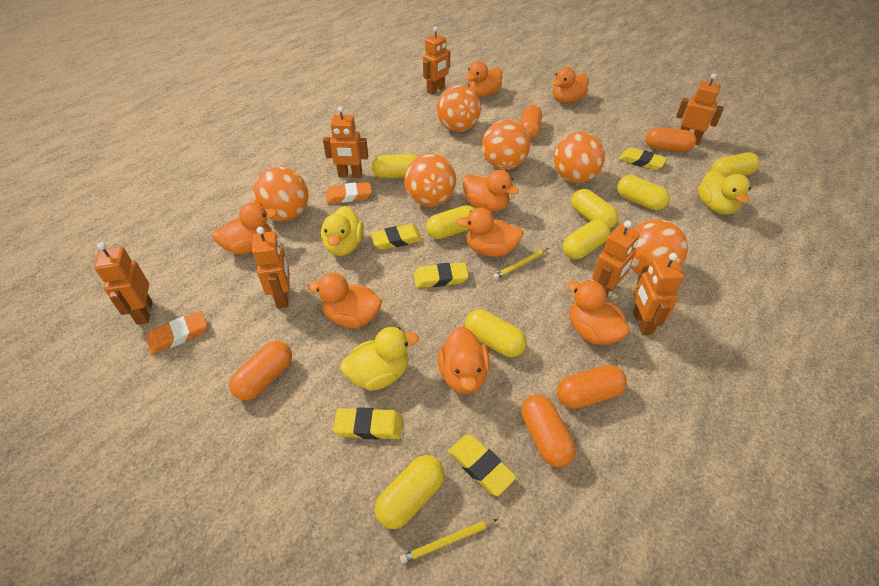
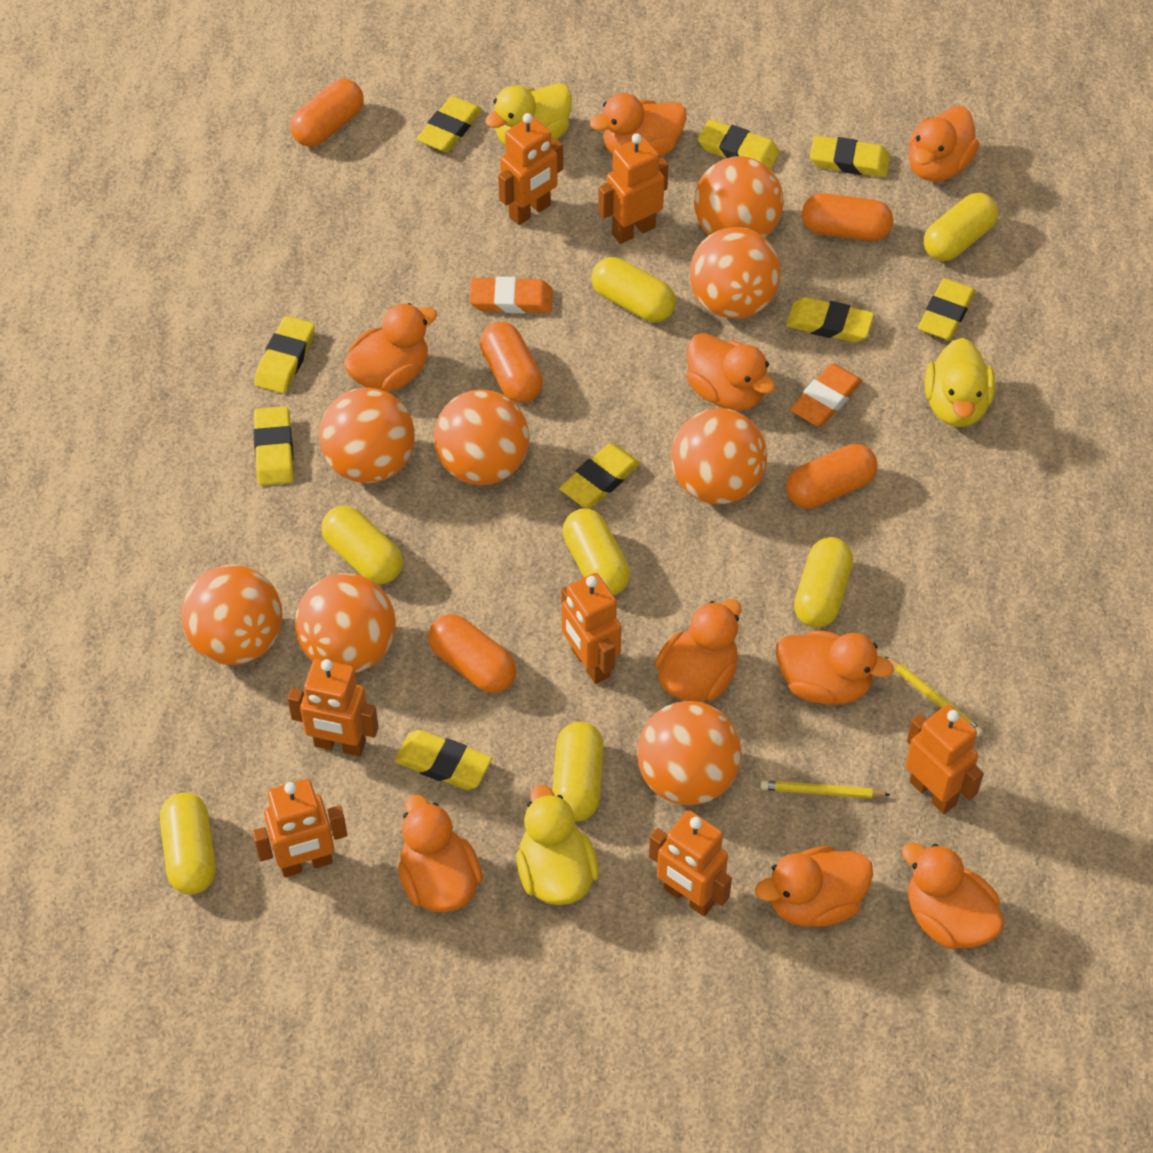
orange ball: 6 -> 8
orange duck: 8 -> 9
yellow capsule: 8 -> 7
yellow eraser: 5 -> 9

